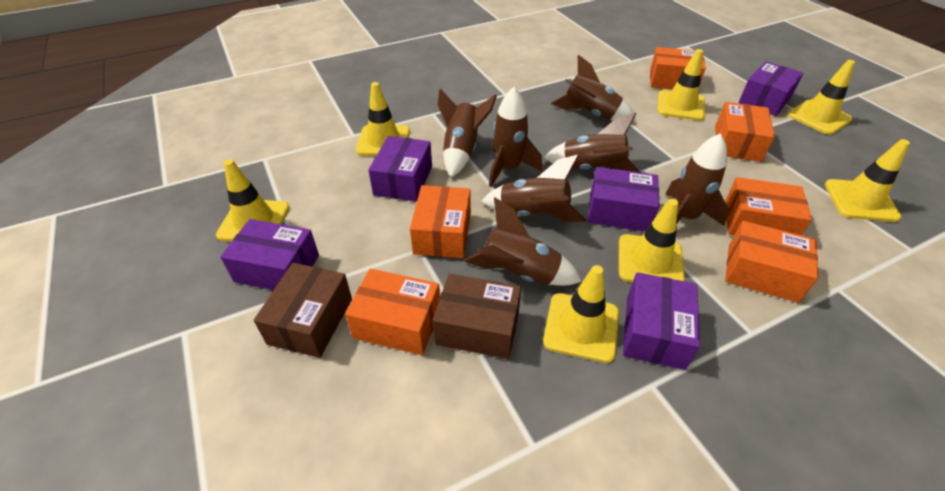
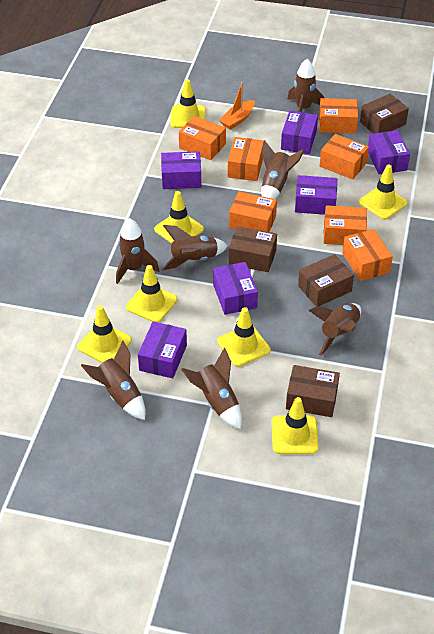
brown box: 2 -> 4
orange boat: 0 -> 1
orange box: 6 -> 7
purple box: 5 -> 6

